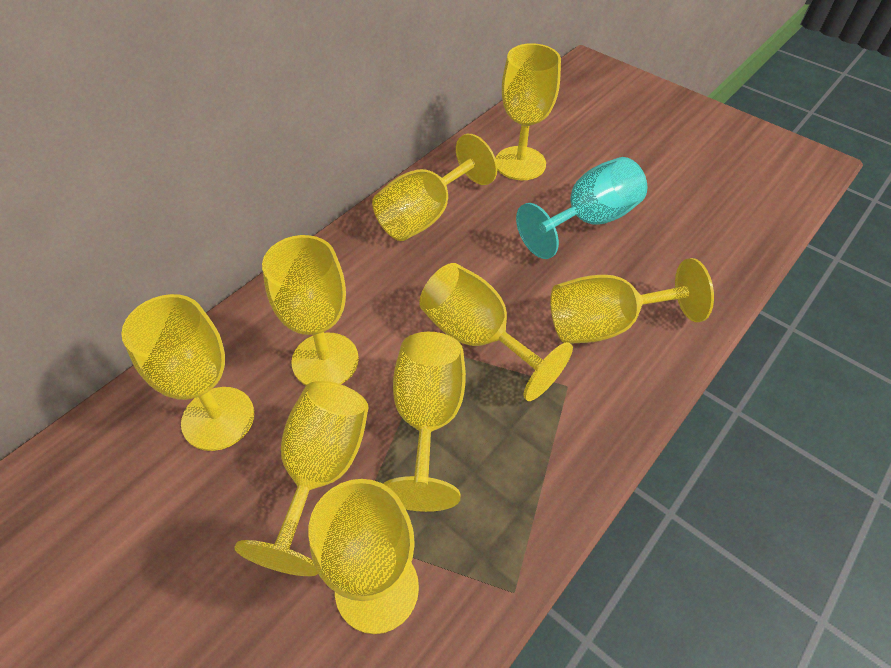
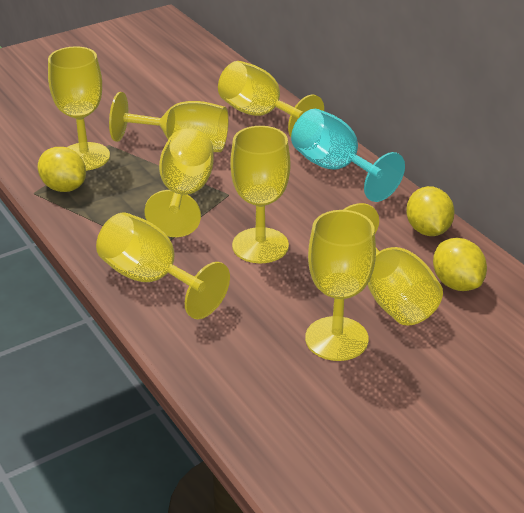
yellow goblet: 9 -> 8
yellow lemon: 0 -> 3

